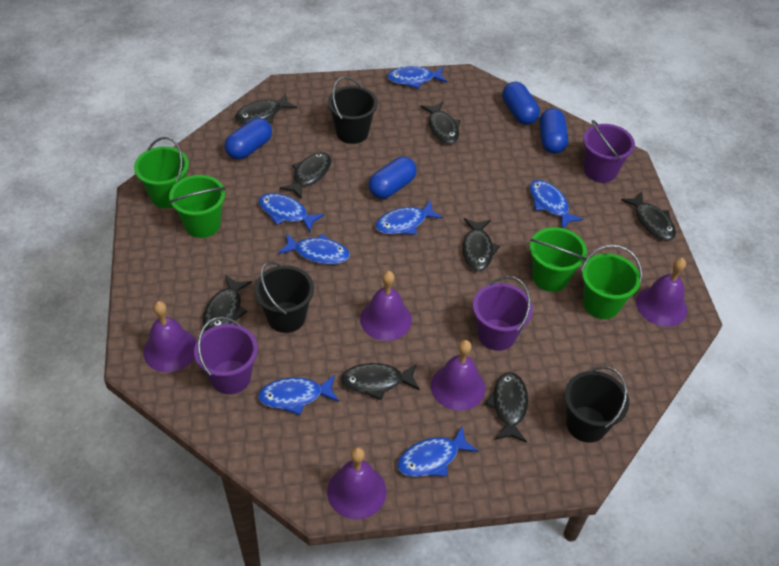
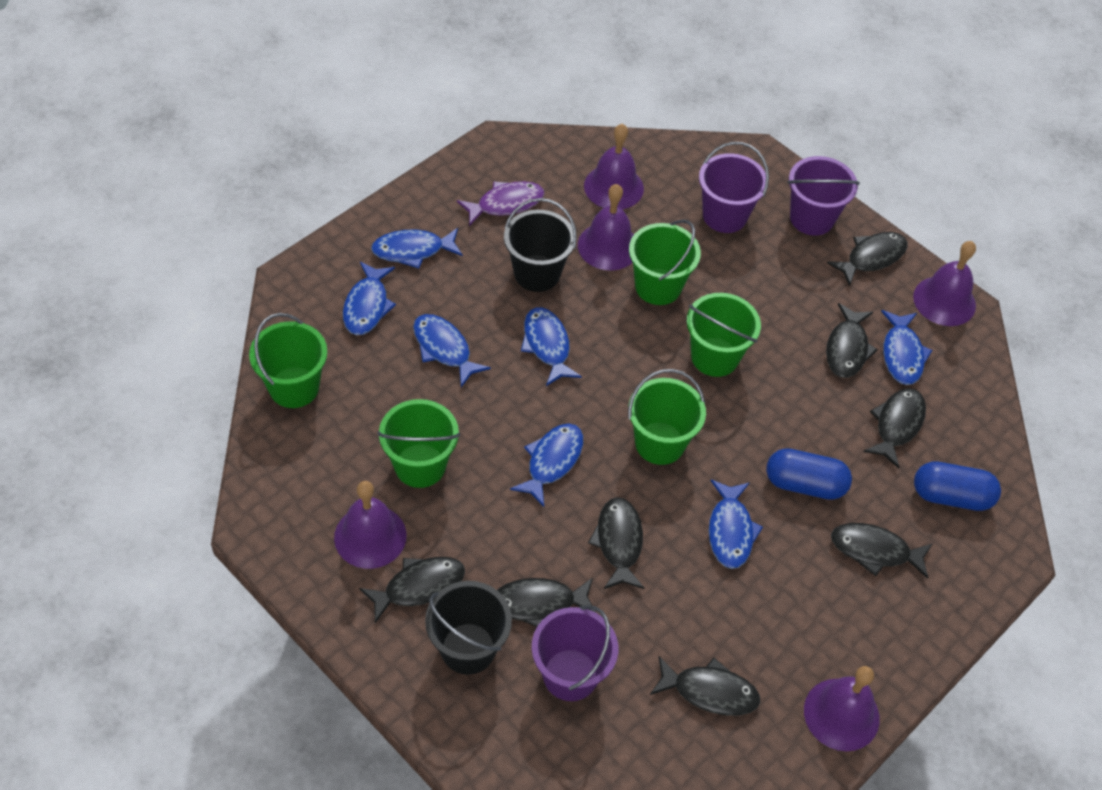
black bucket: 3 -> 2
blue capsule: 4 -> 2
green bucket: 4 -> 5
purple fish: 0 -> 1

